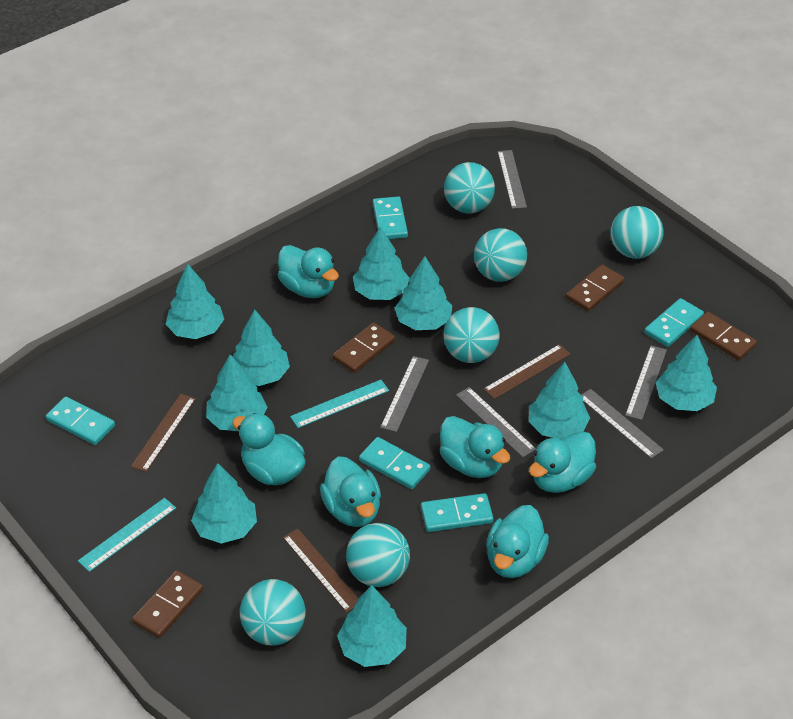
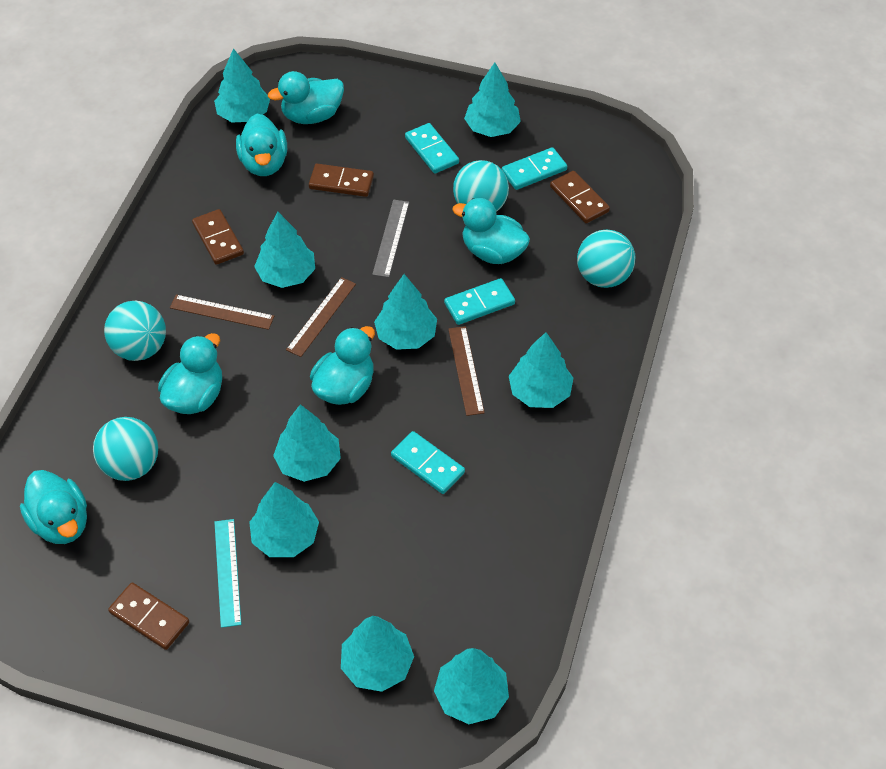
grey ruler: 5 -> 1
turquoise ball: 6 -> 4
turquoise domino: 5 -> 4
turquoise ruler: 2 -> 1

